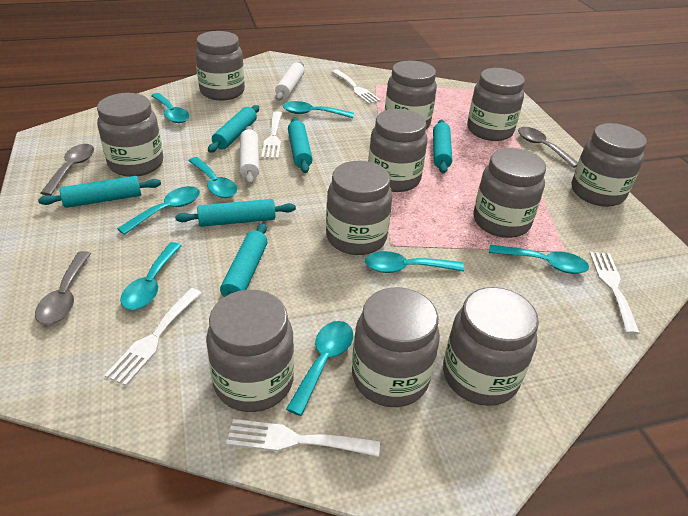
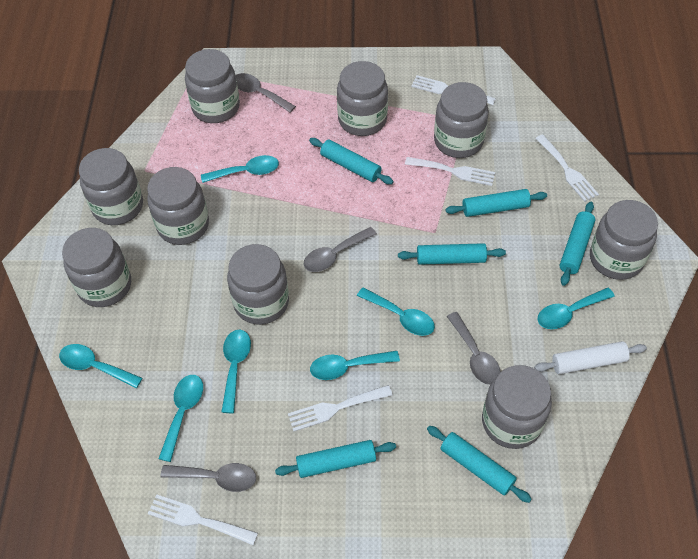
grey jar: 11 -> 9
grey spoon: 3 -> 4
turquoise spoon: 8 -> 7
white rolling pin: 2 -> 1

